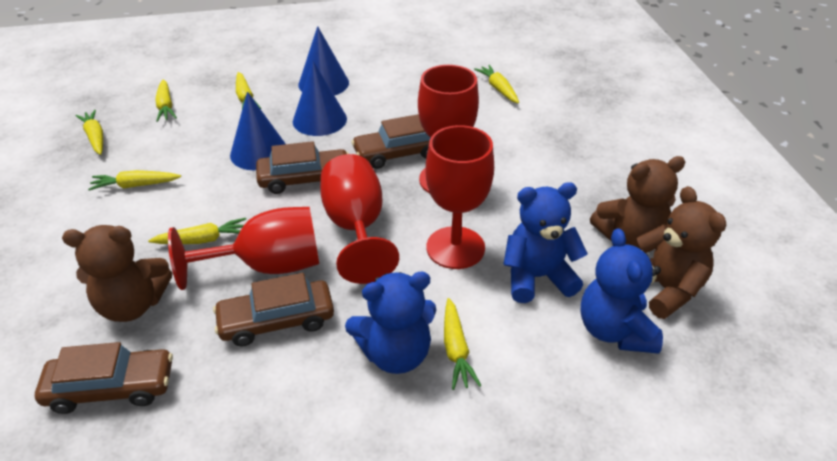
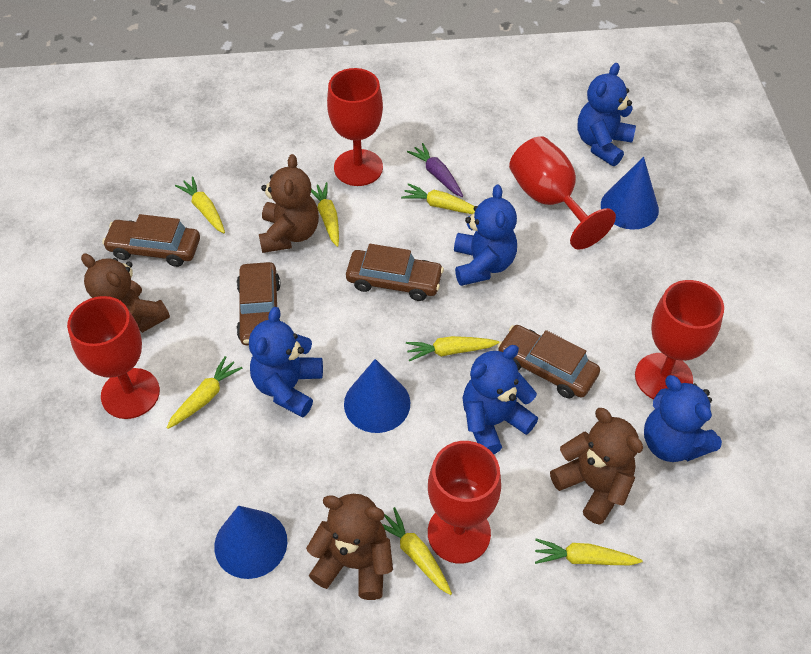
blue teddy bear: 3 -> 5
brown teddy bear: 3 -> 4
purple carrot: 0 -> 1
red goblet: 4 -> 5

